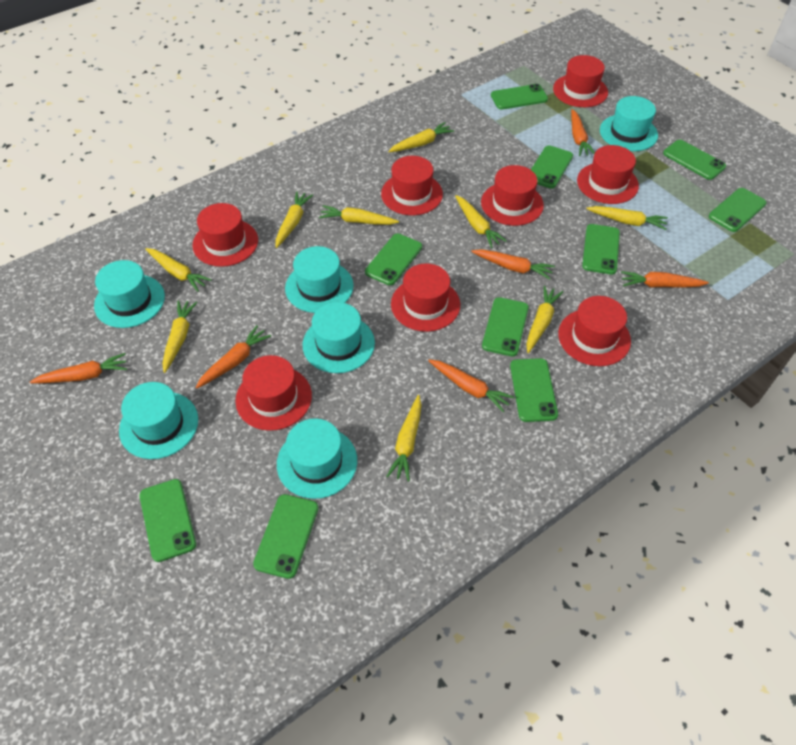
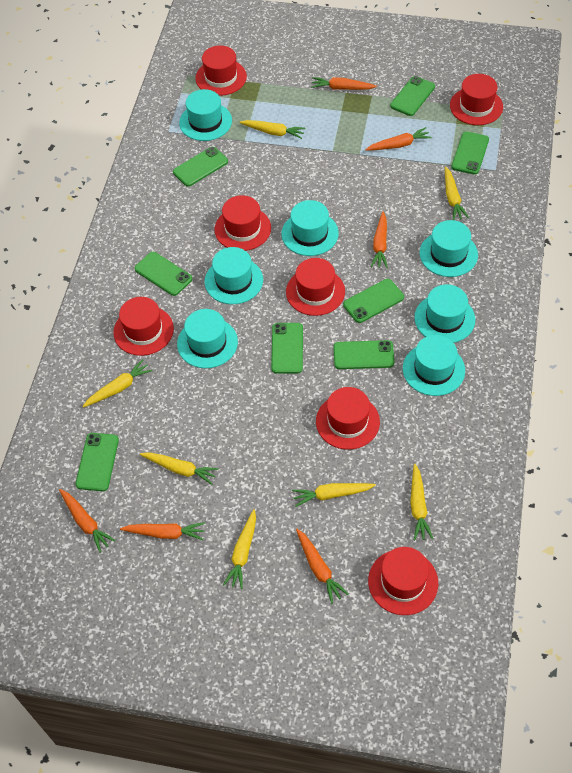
green phone: 10 -> 8
red hat: 8 -> 7
turquoise hat: 6 -> 7
yellow carrot: 9 -> 7

